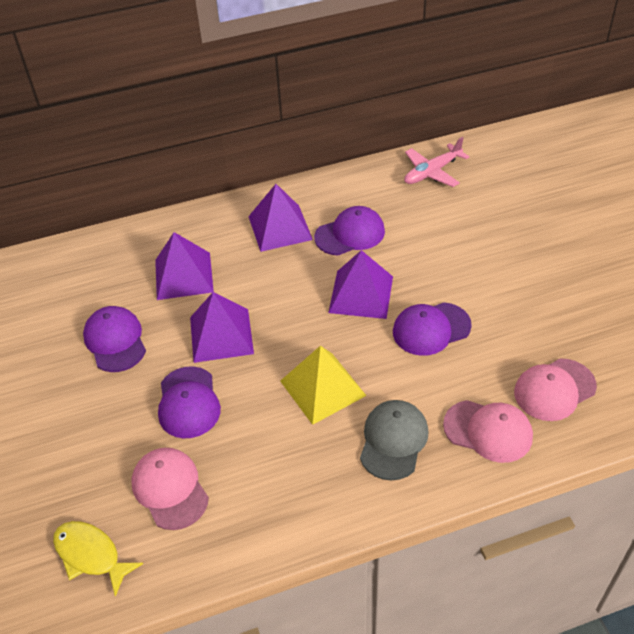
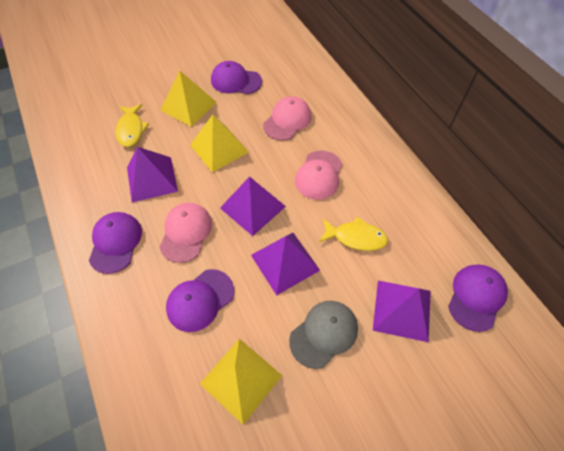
pink plane: 1 -> 0
yellow fish: 1 -> 2
yellow pyramid: 1 -> 3

